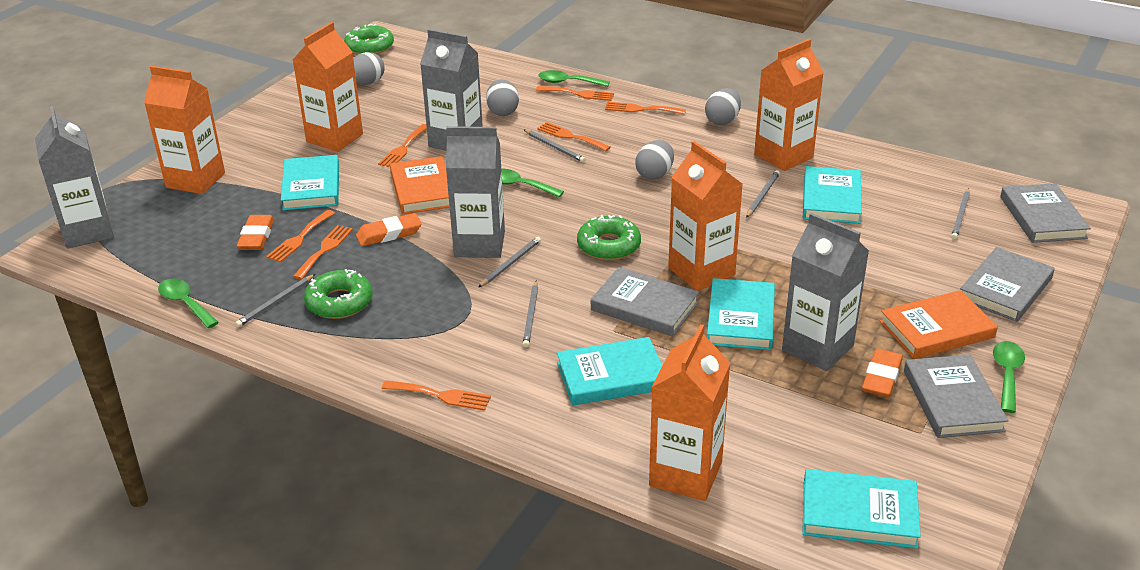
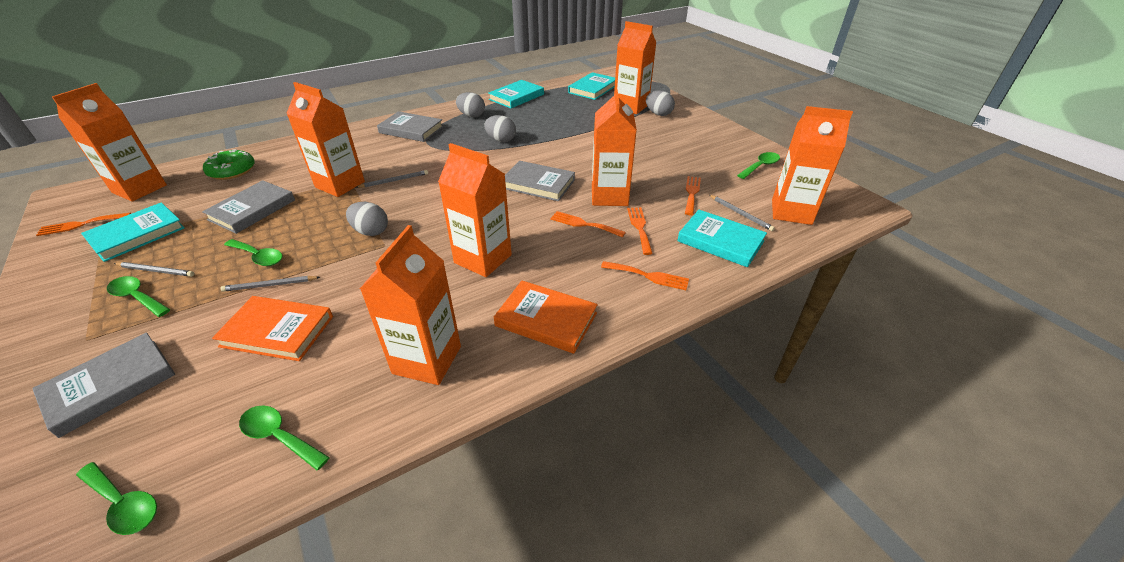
green donut: 3 -> 1
green spoon: 4 -> 5
grey carton: 4 -> 0
grey pencil: 6 -> 4
orange carton: 5 -> 7
orange eraser: 3 -> 0
orange fork: 7 -> 5
turquoise book: 5 -> 4

